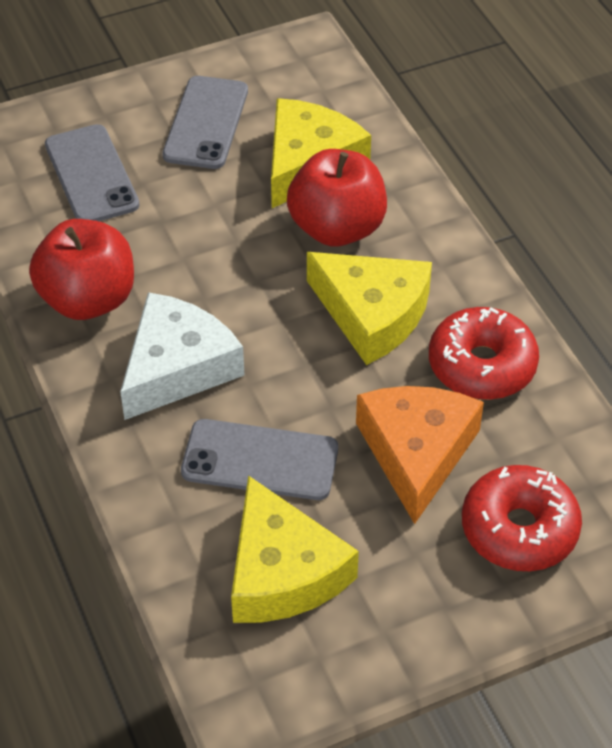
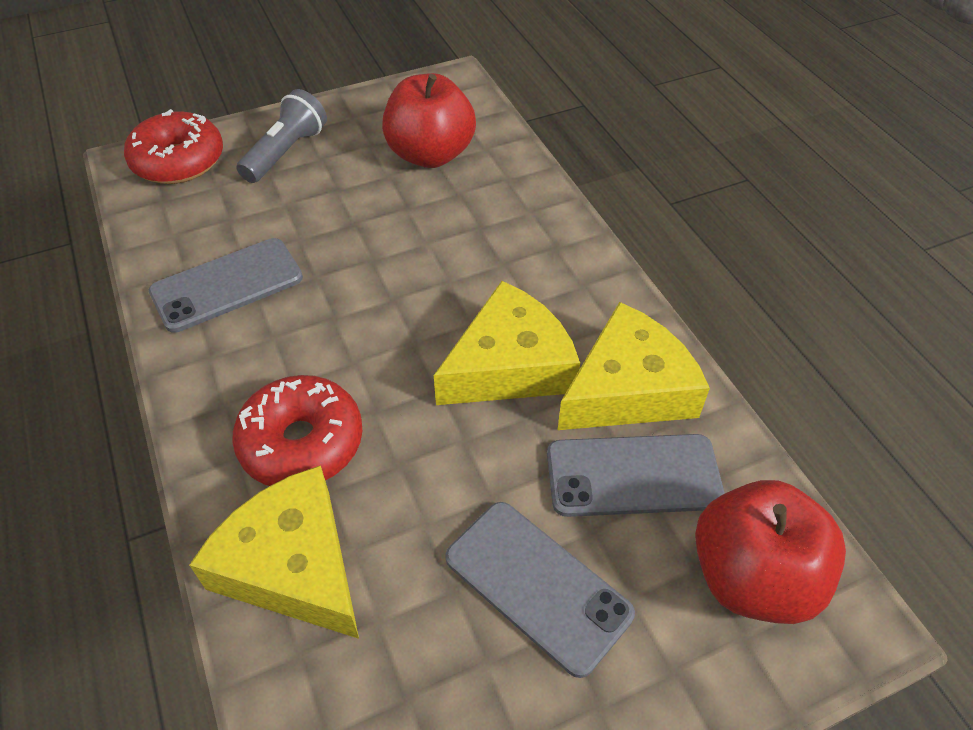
grey flashlight: 0 -> 1
orange cheese: 1 -> 0
white cheese: 1 -> 0

